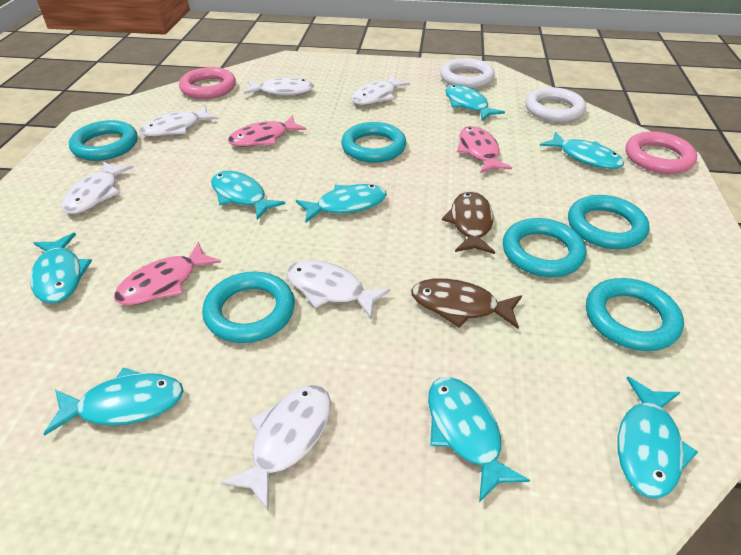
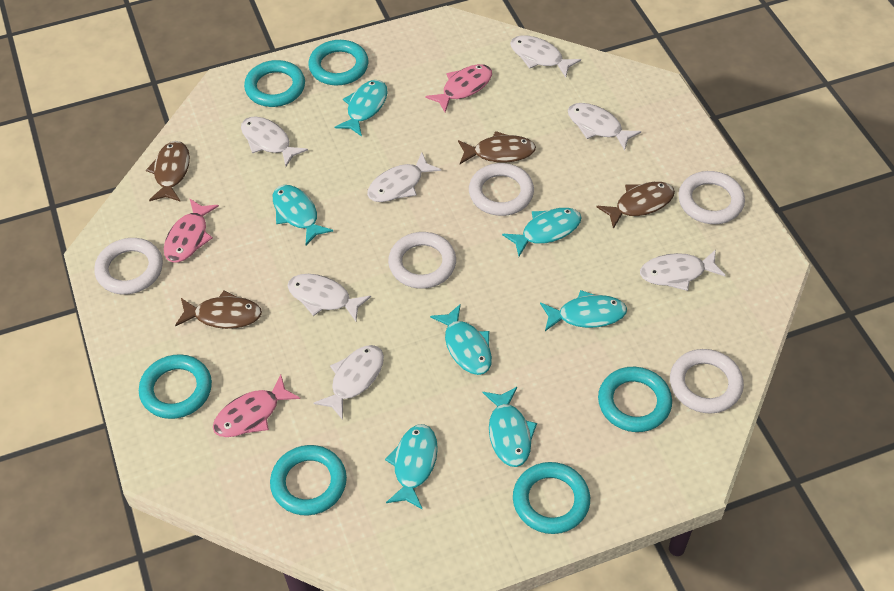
brown fish: 2 -> 4
pink ring: 2 -> 0
turquoise fish: 8 -> 7
white fish: 6 -> 7
white ring: 2 -> 5

